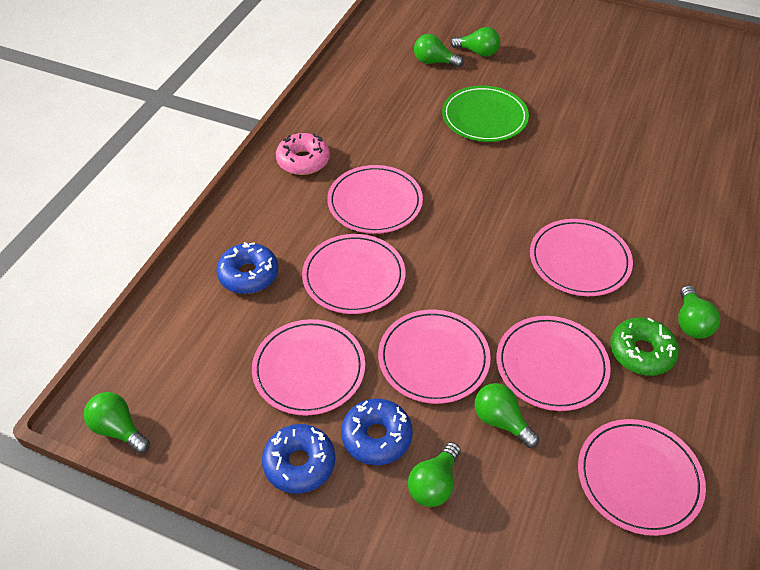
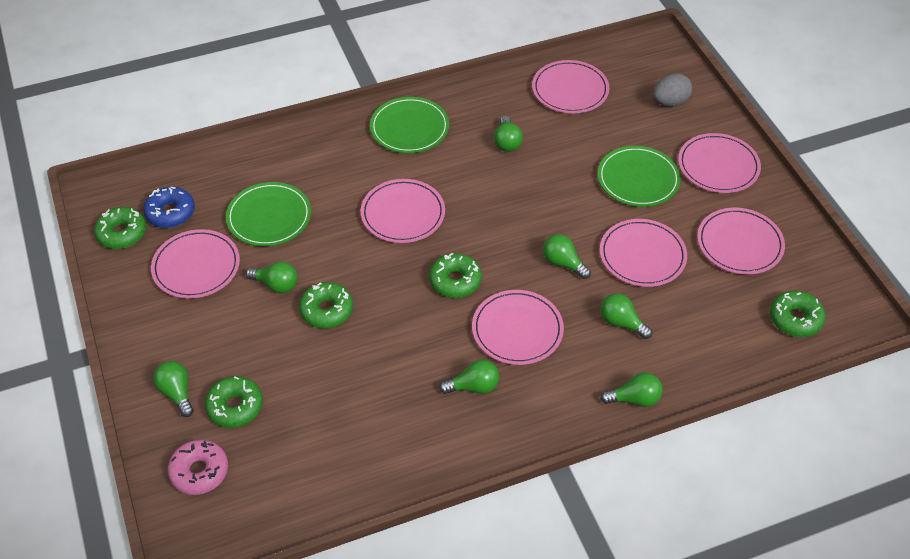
blue donut: 3 -> 1
green donut: 1 -> 5
green light bulb: 6 -> 7
green plate: 1 -> 3
grey egg: 0 -> 1

